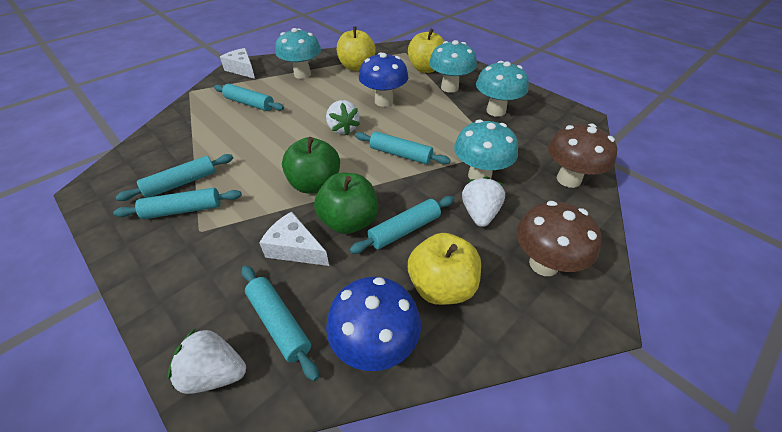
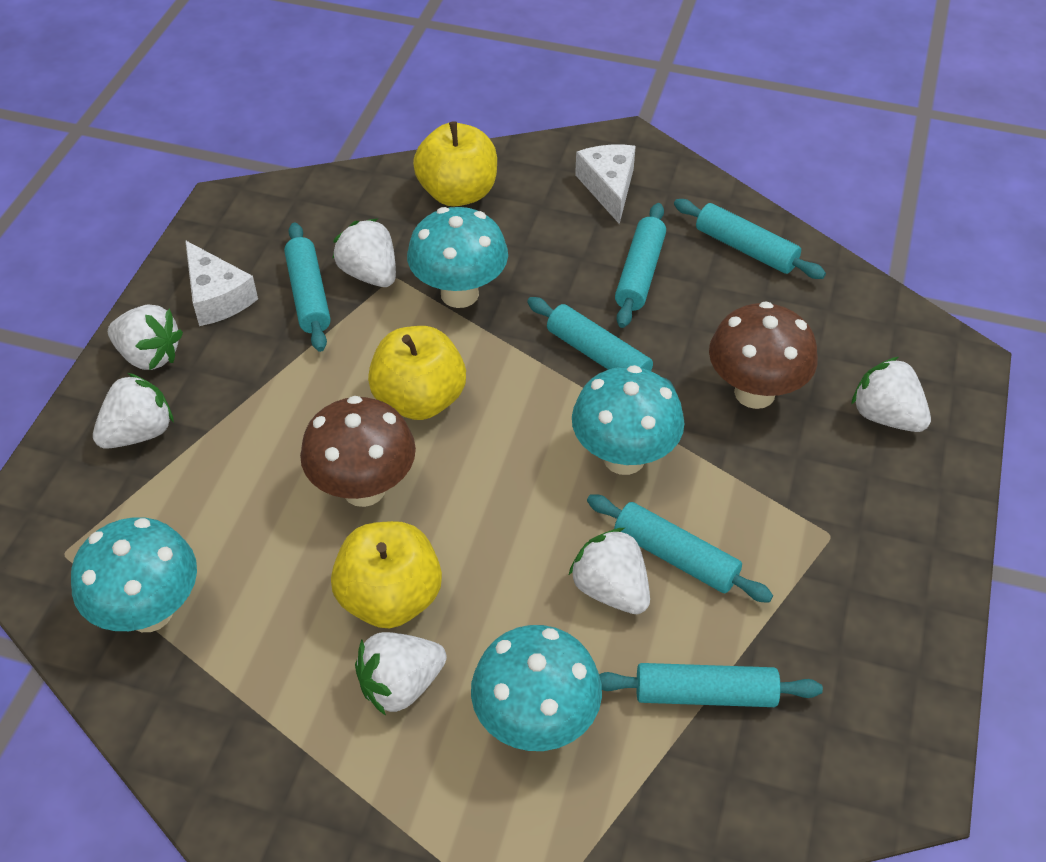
blue mushroom: 2 -> 0
green apple: 2 -> 0
white strawberry: 3 -> 6

